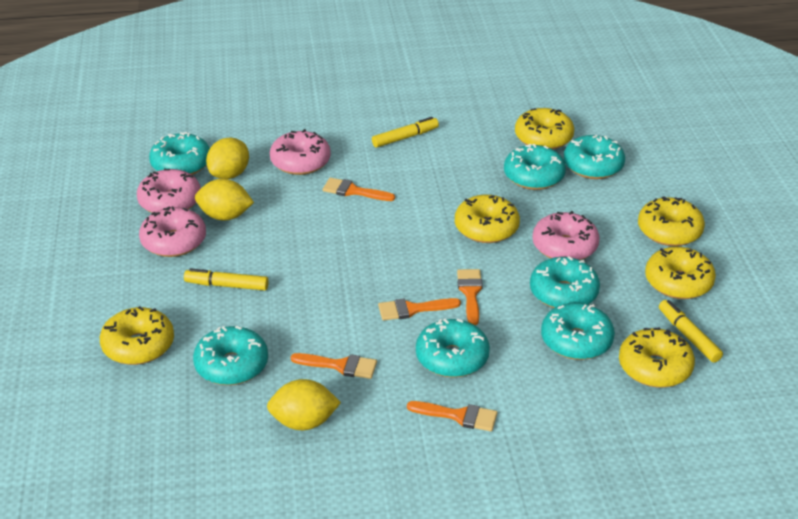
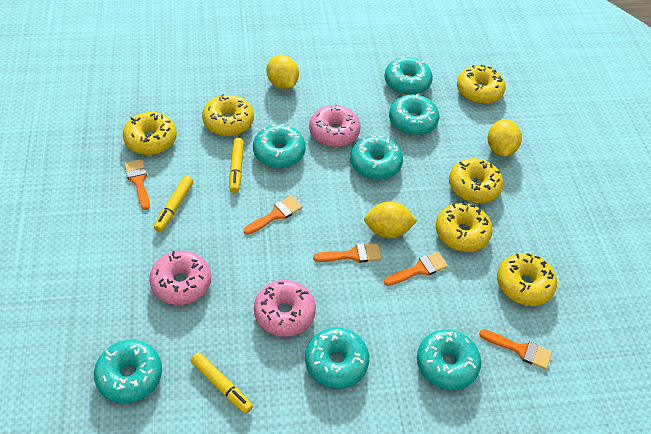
pink donut: 4 -> 3

